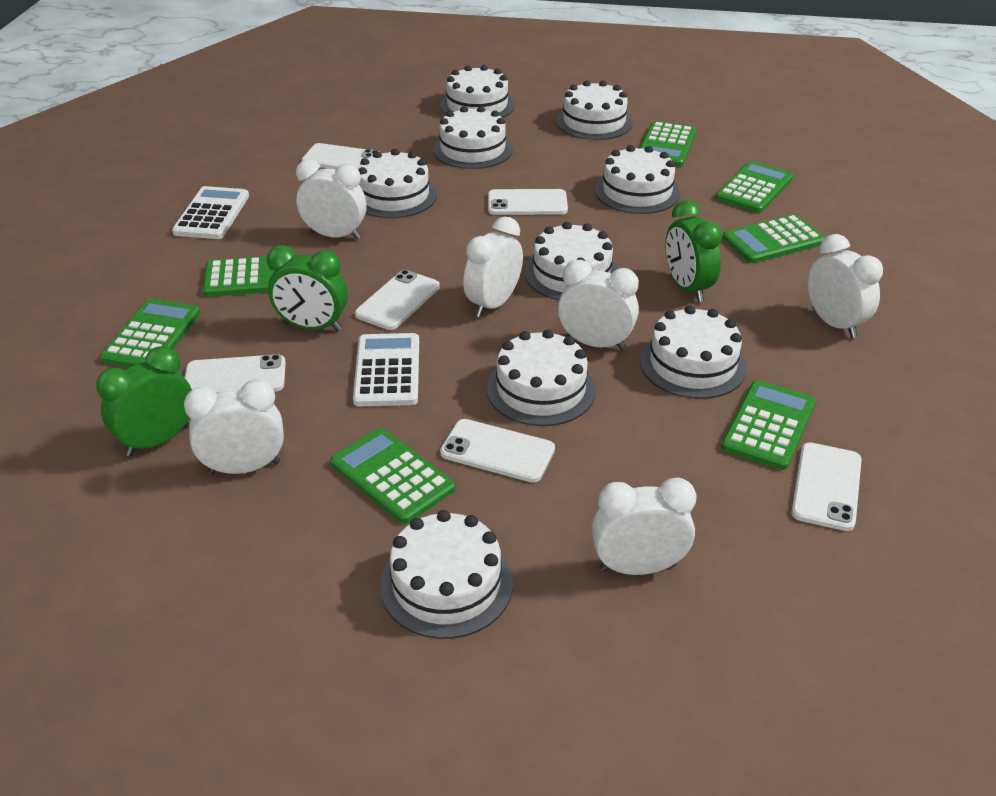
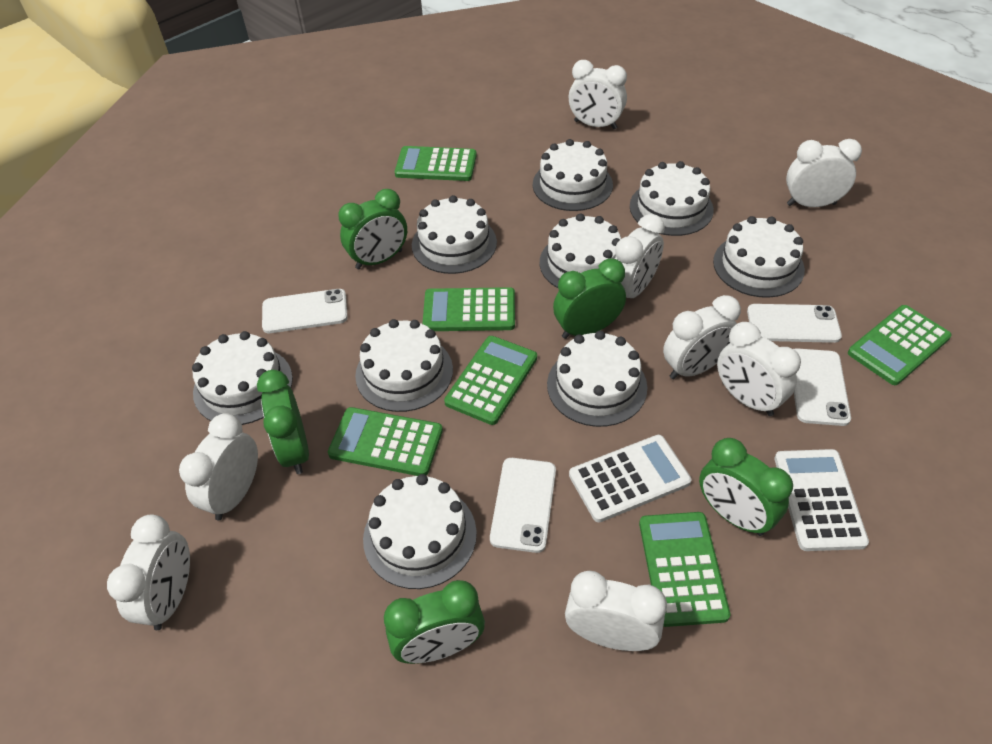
green calculator: 7 -> 6
green clock: 3 -> 5
white clock: 6 -> 8
white phone: 6 -> 4

